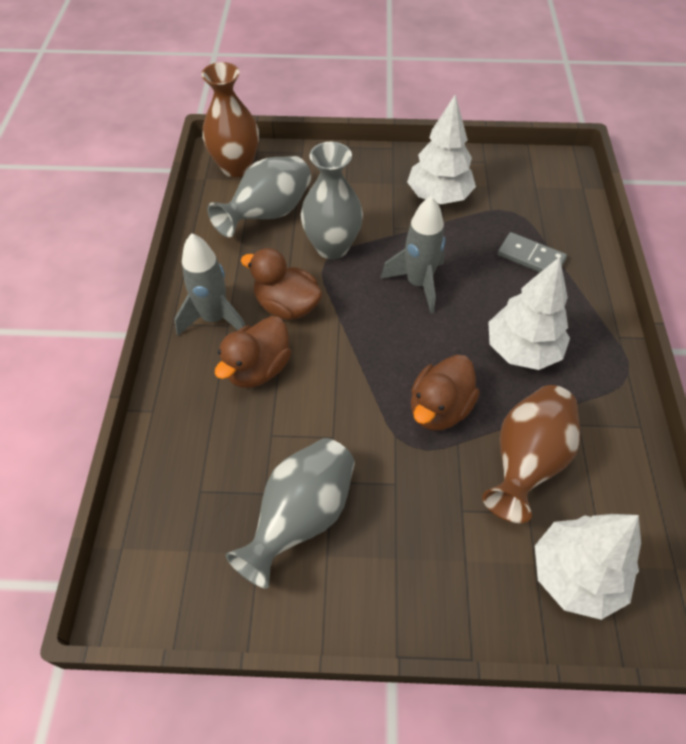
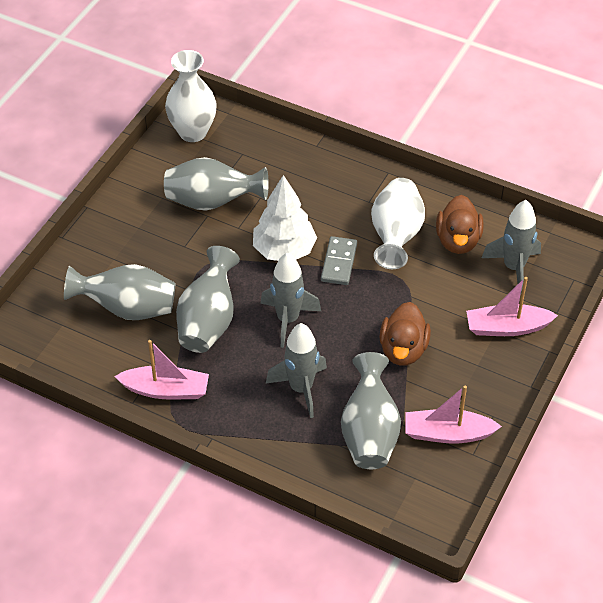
brown duck: 3 -> 2
brown vase: 2 -> 0
grey rocket: 2 -> 3
grey vase: 3 -> 4
pink boat: 0 -> 3
white tree: 3 -> 1
white vase: 0 -> 2

